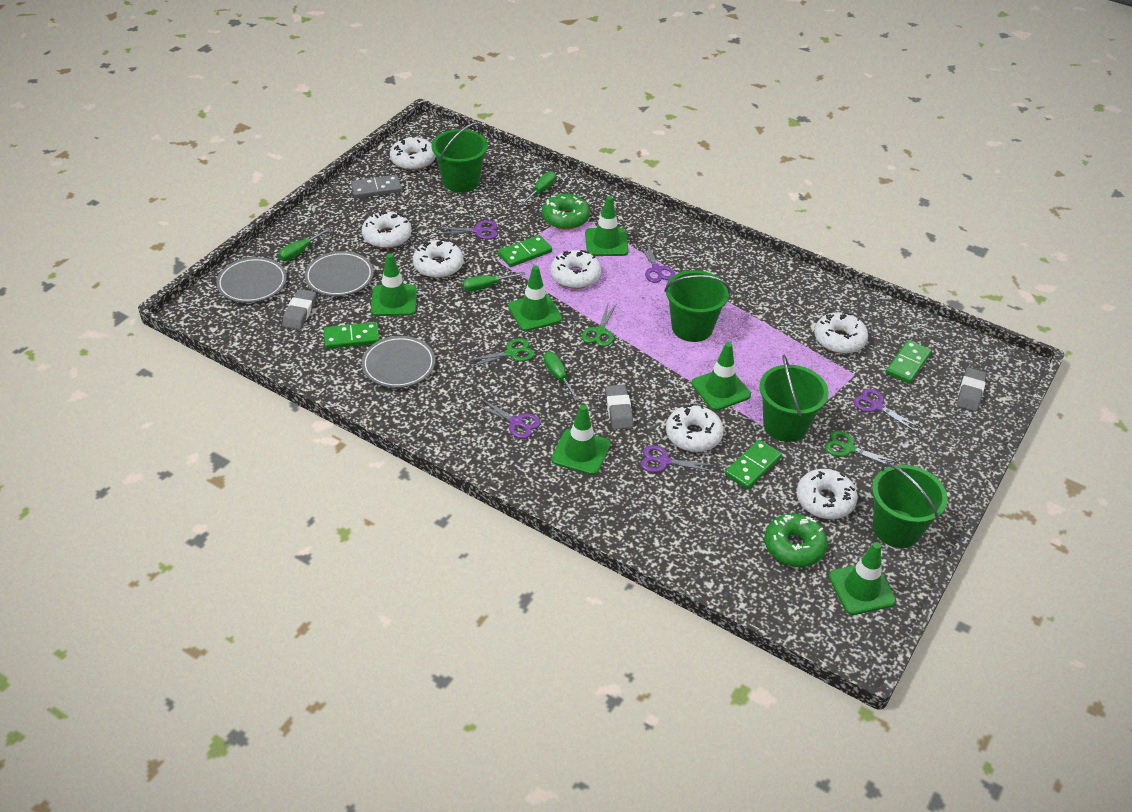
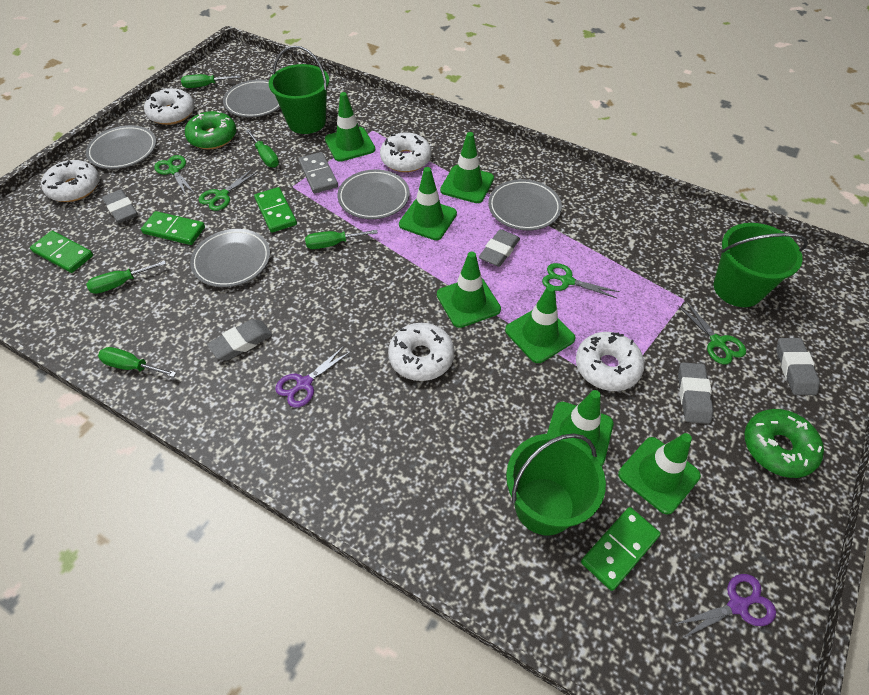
green bucket: 4 -> 3
green scissors: 3 -> 4
green screwdriver: 4 -> 5
green traffic cone: 6 -> 7
grey eraser: 3 -> 5
grey plate: 3 -> 5
purple scissors: 5 -> 2
white donut: 7 -> 5

